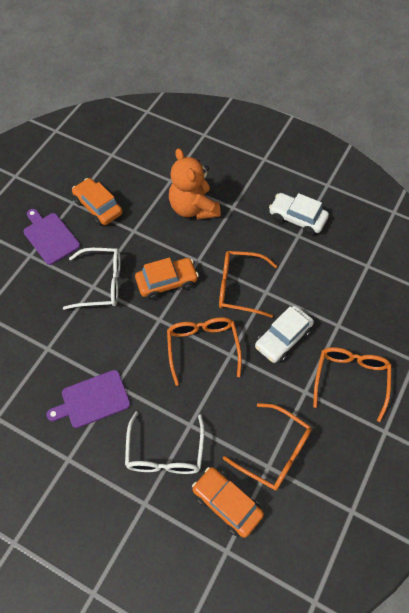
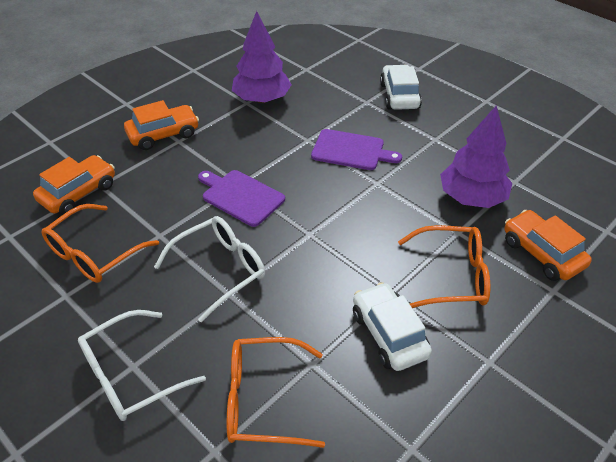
orange glasses: 4 -> 3
orange teddy bear: 1 -> 0
purple tree: 0 -> 2

